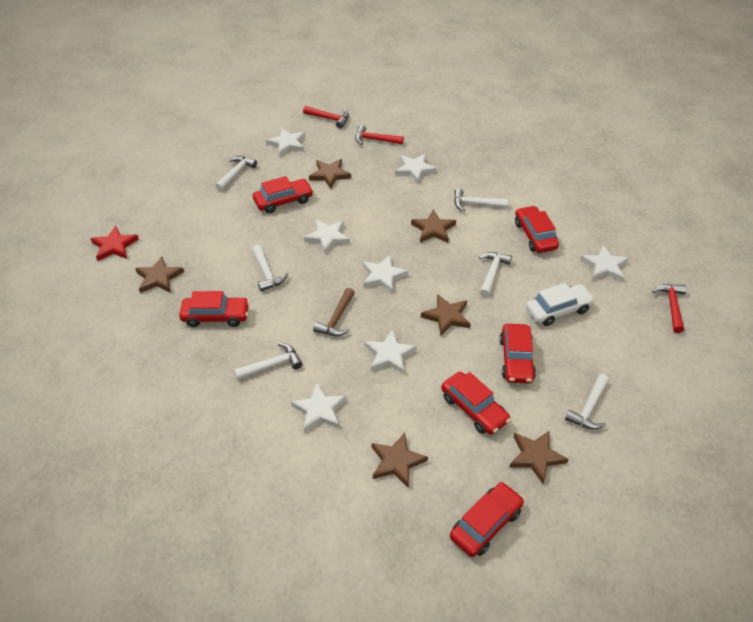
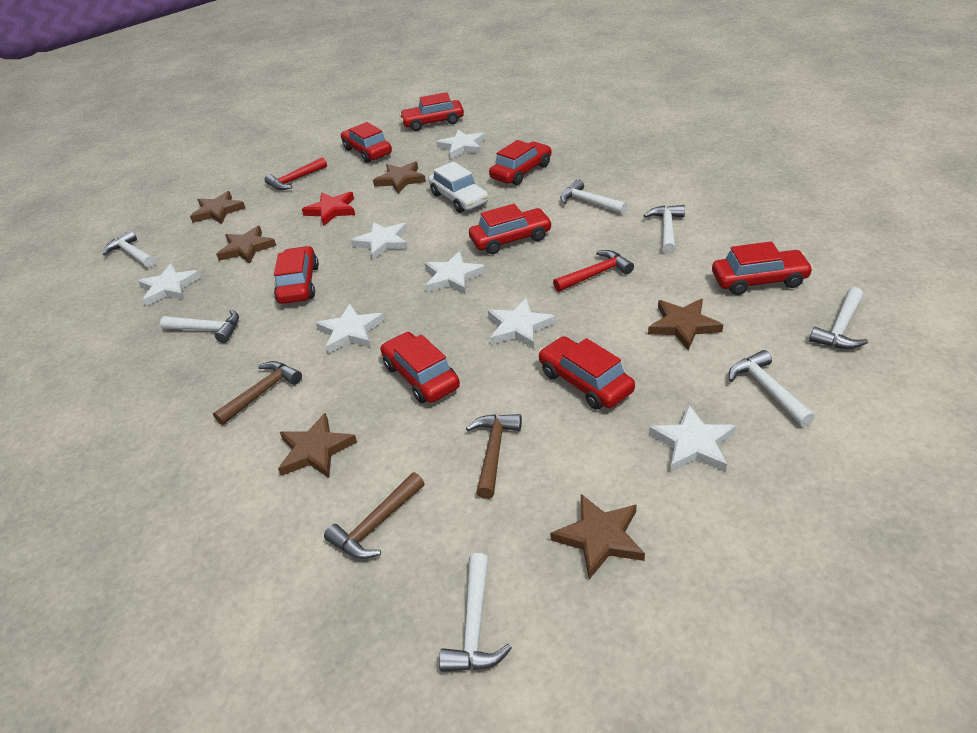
brown hammer: 1 -> 3
red car: 6 -> 8
red hammer: 3 -> 2
white hammer: 6 -> 7

